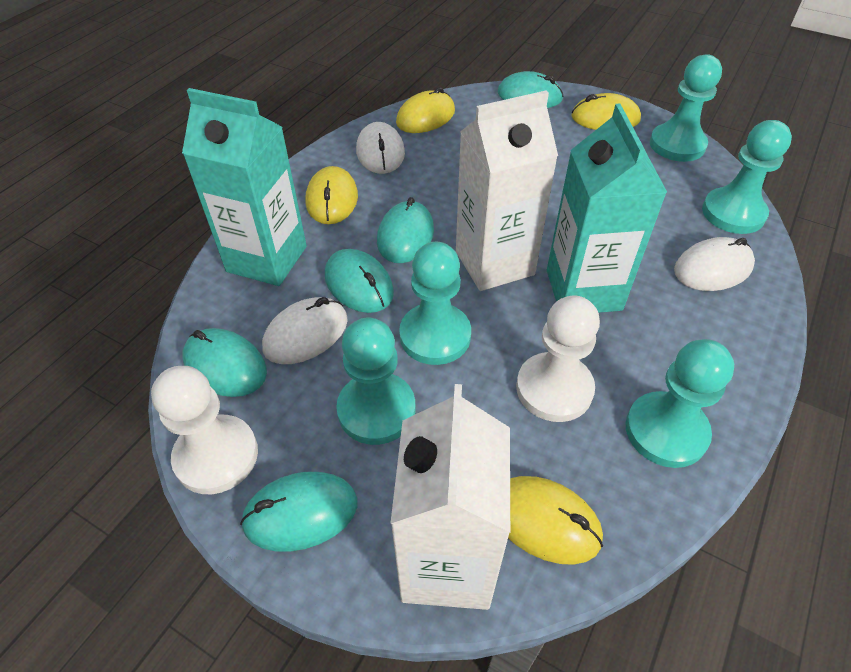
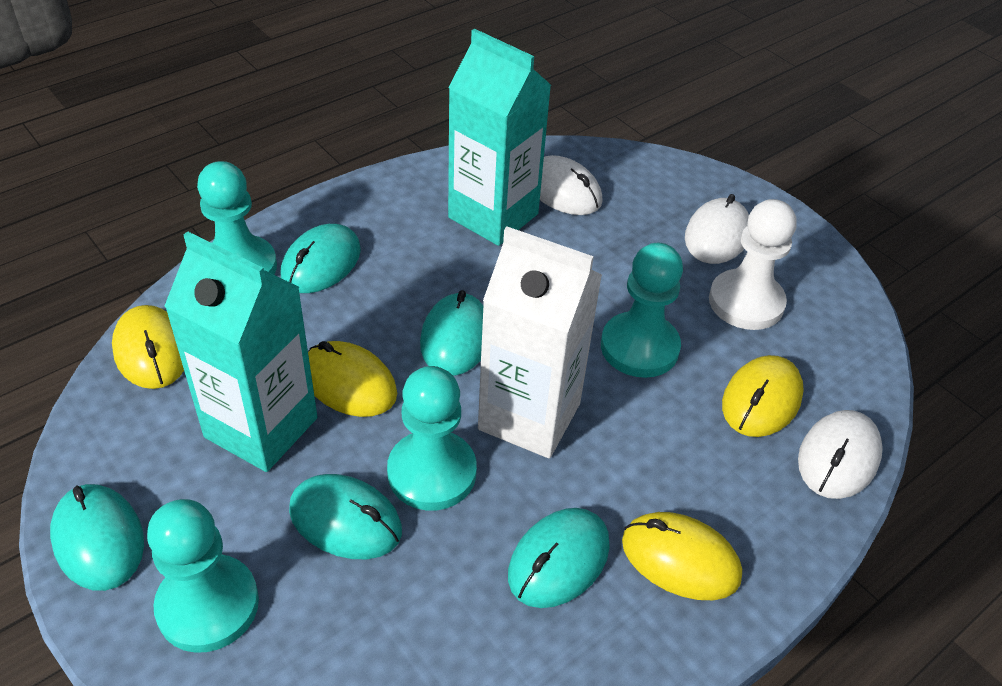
turquoise pawn: 5 -> 4
white carton: 2 -> 1
white pawn: 2 -> 1

